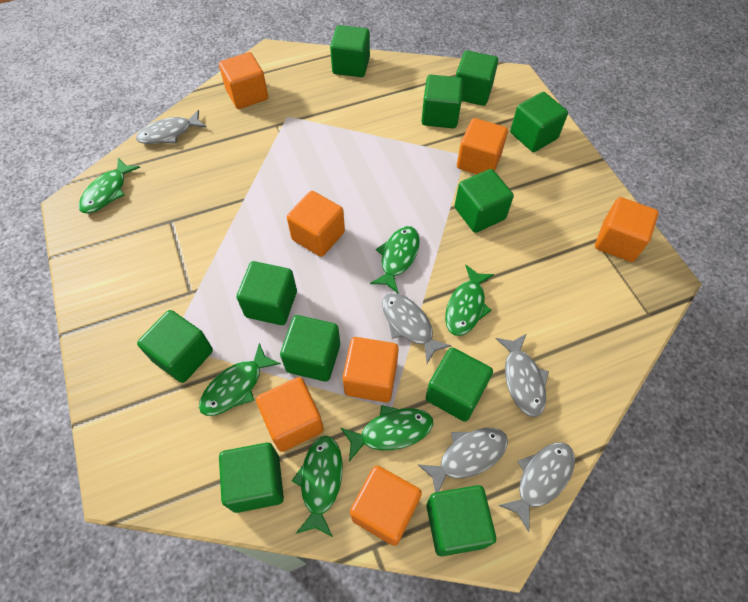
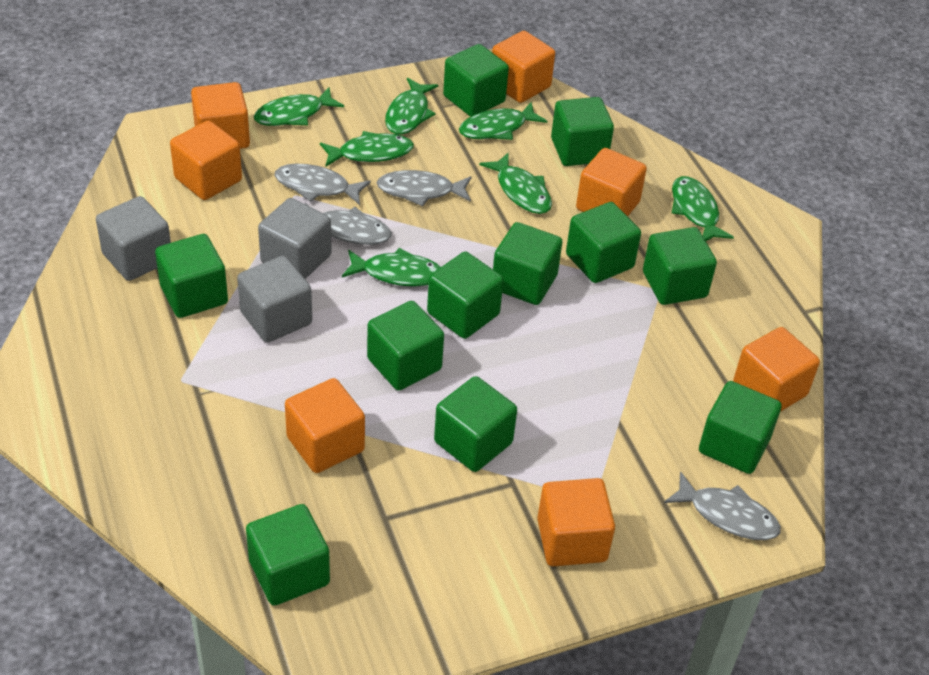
green fish: 6 -> 7
grey cube: 0 -> 3
grey fish: 5 -> 4

